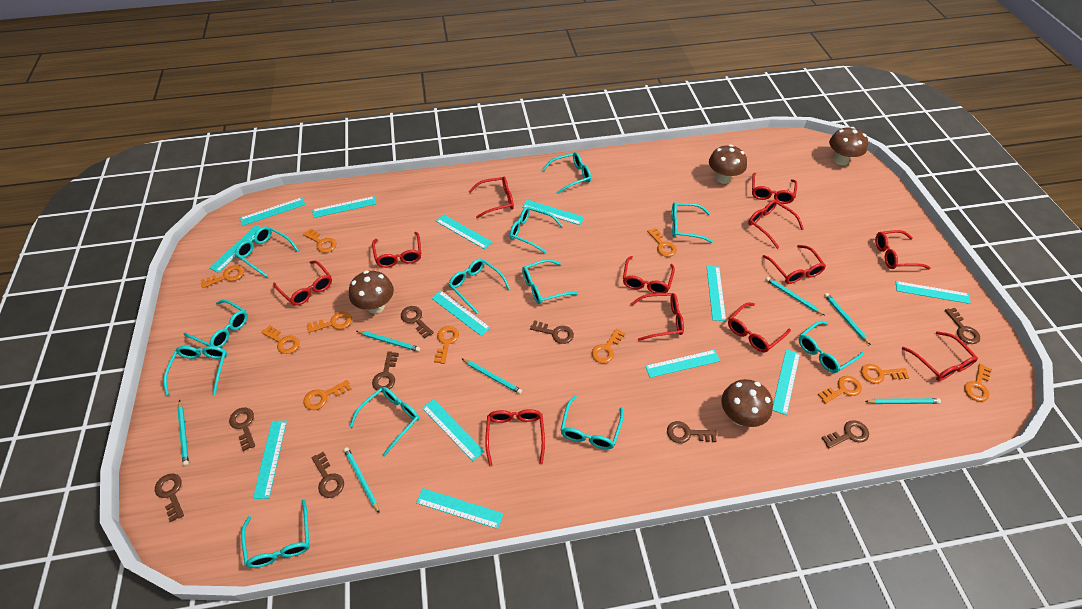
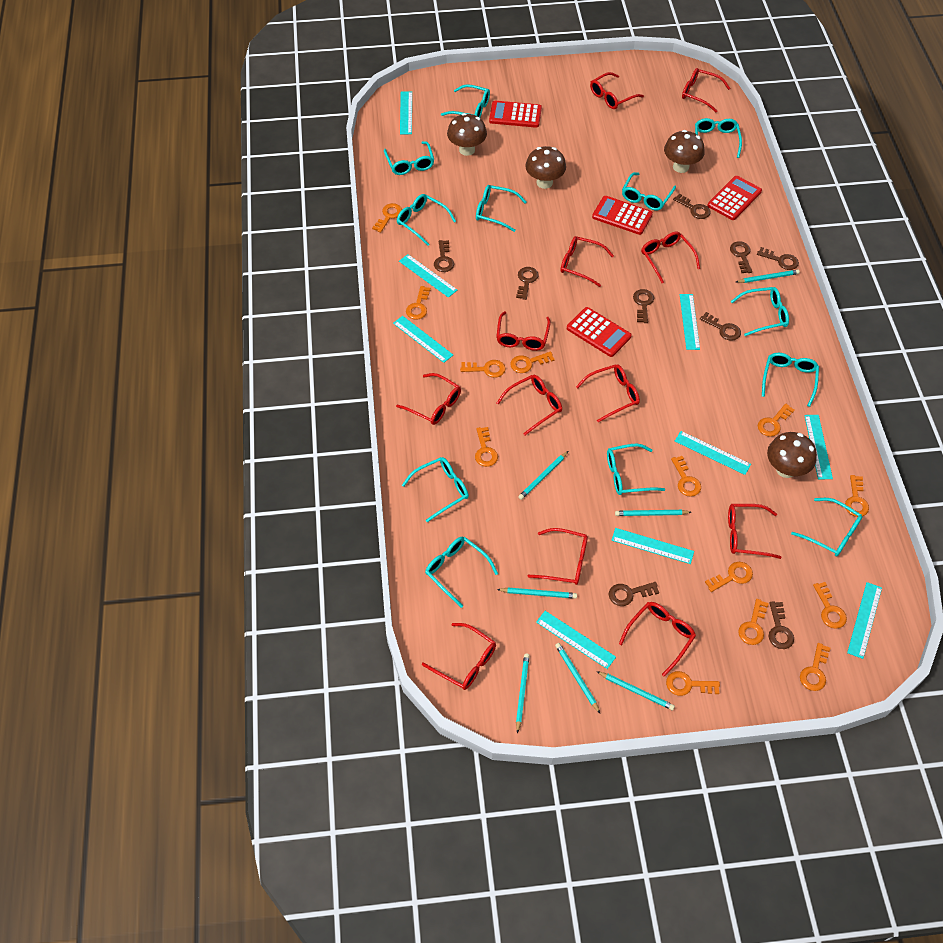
orange key: 11 -> 13
red calculator: 0 -> 4
turquoise ruler: 13 -> 9

